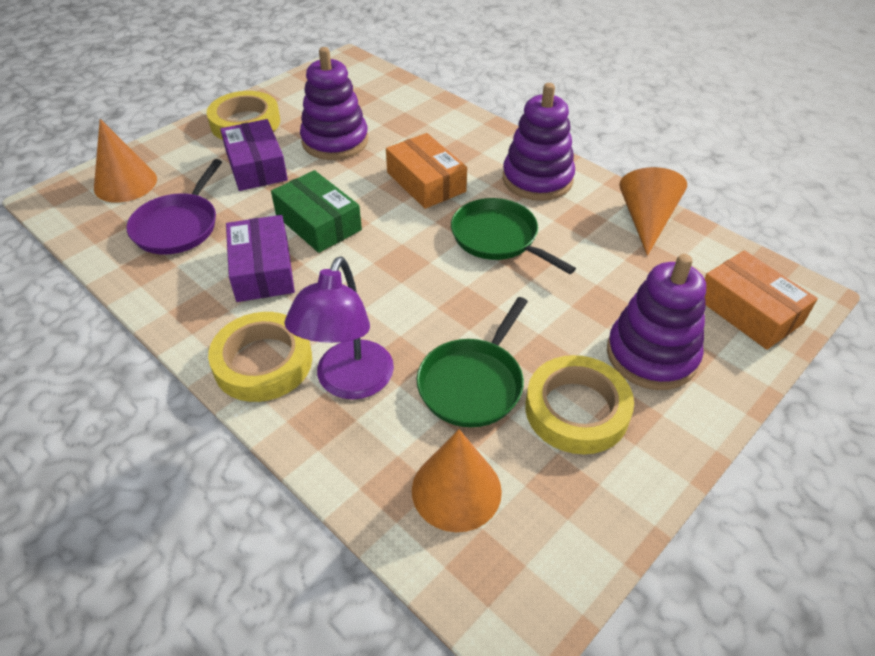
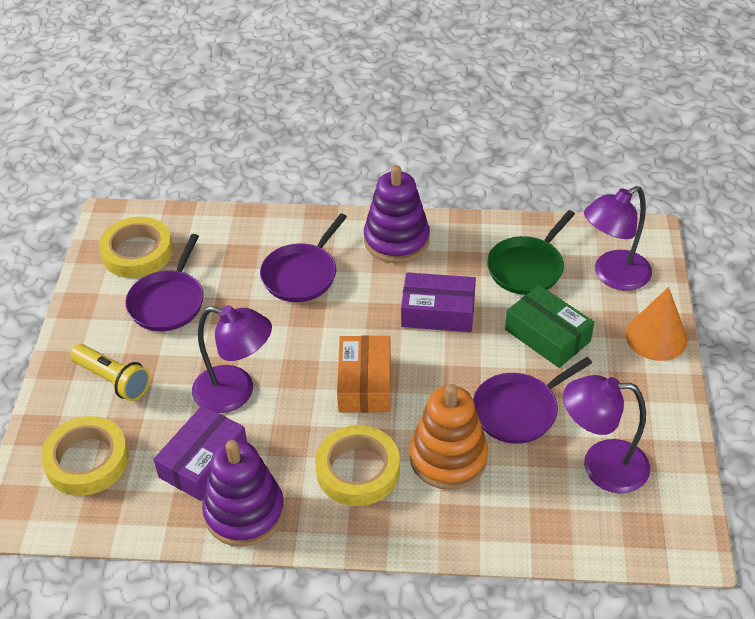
green pan: 2 -> 1
orange box: 2 -> 1
orange cone: 3 -> 1
orange stacking toy: 0 -> 1
purple lamp: 1 -> 3
purple pan: 1 -> 3
purple stacking toy: 3 -> 2
yellow flashlight: 0 -> 1

